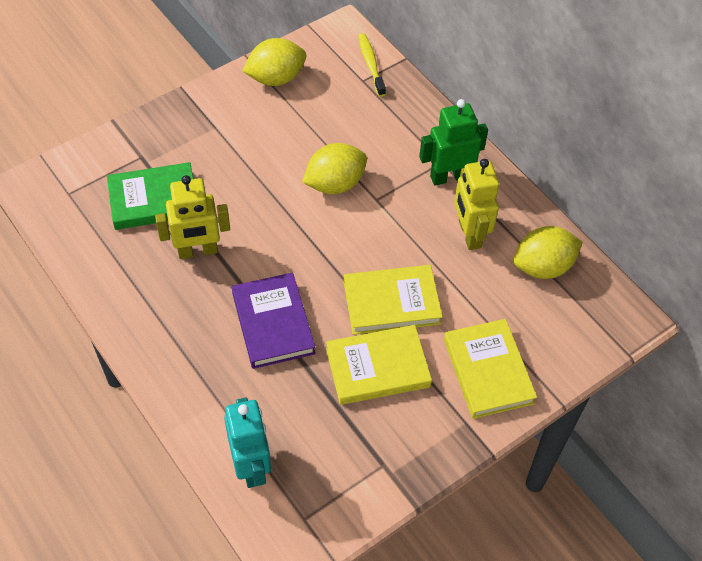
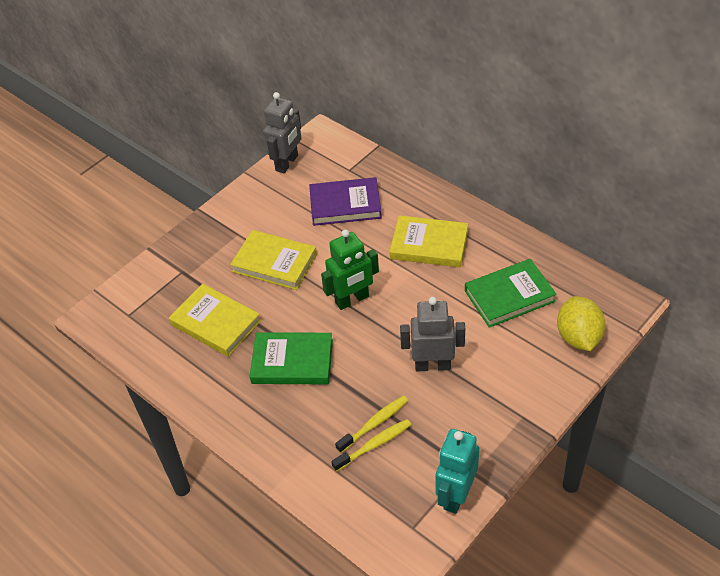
green book: 1 -> 2
grey robot: 0 -> 2
yellow lemon: 3 -> 1
yellow robot: 2 -> 0
yellow toothbrush: 1 -> 2

